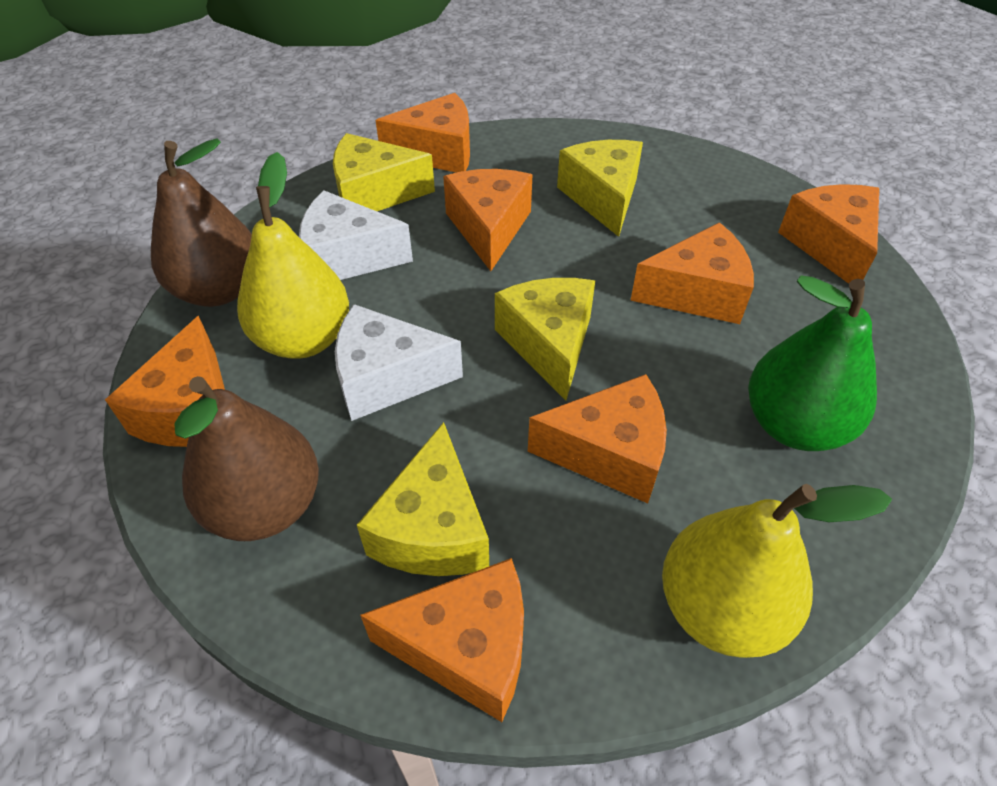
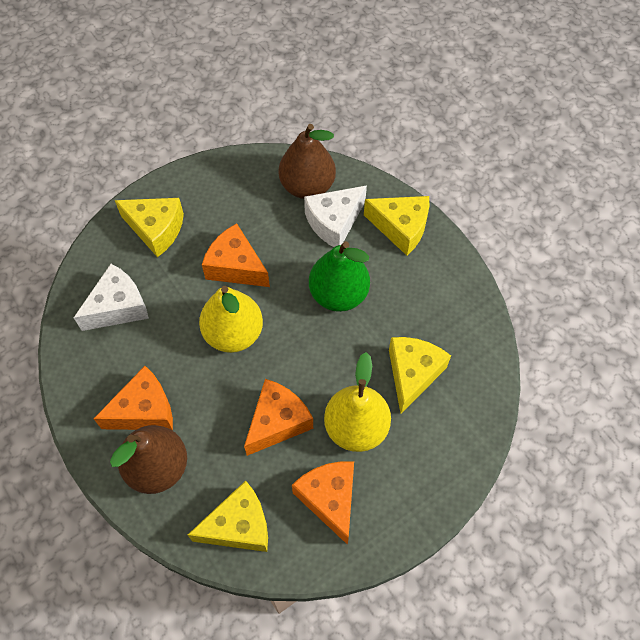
orange cheese: 7 -> 4

